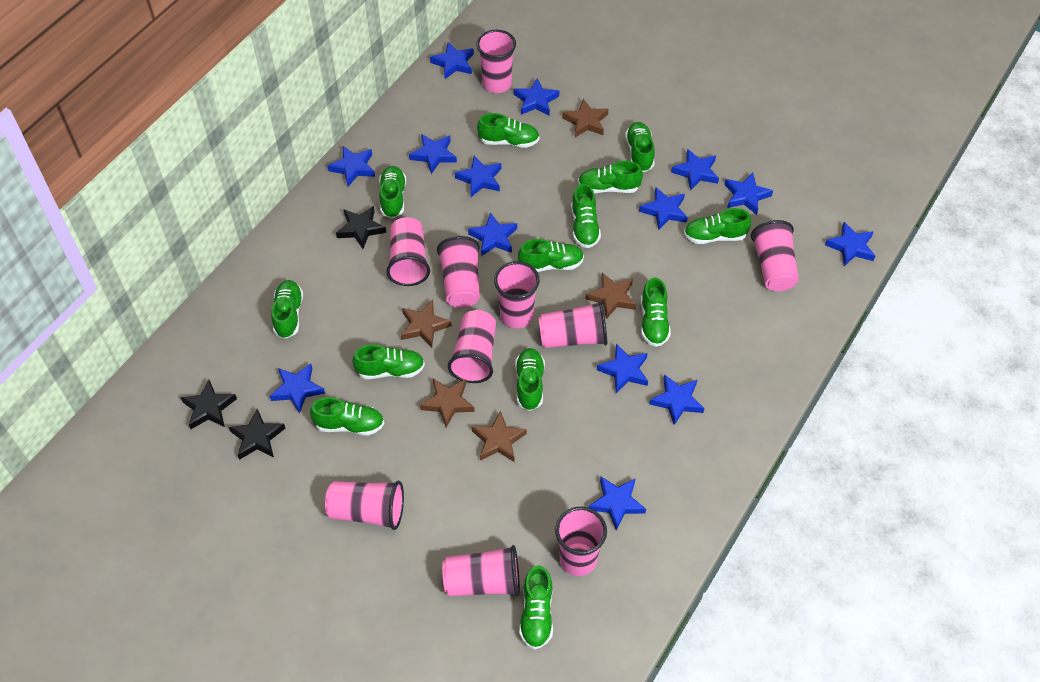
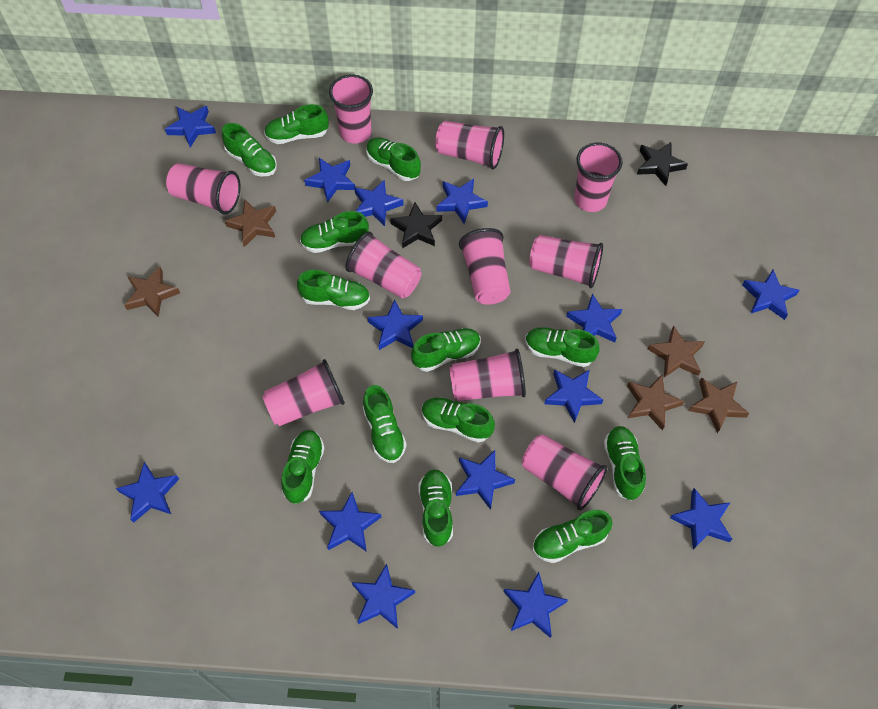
black star: 3 -> 2

